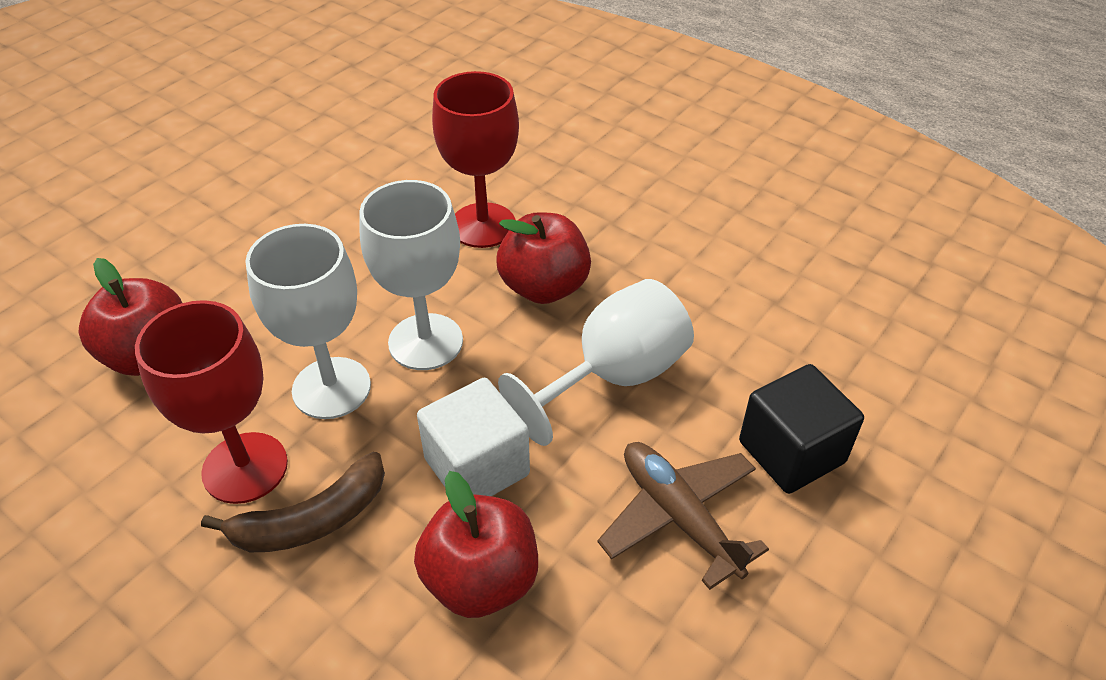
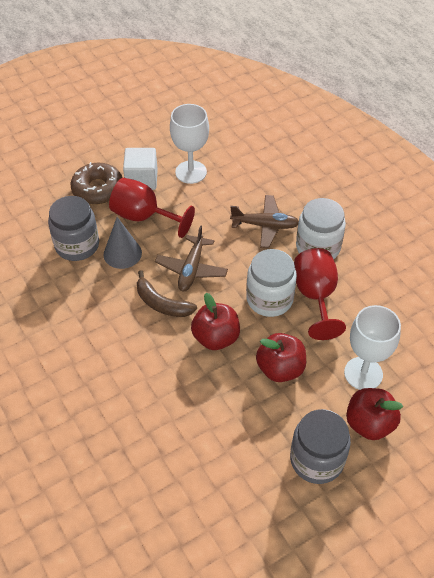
black cube: 1 -> 0
brown donut: 0 -> 1
brown plane: 1 -> 2
grey cone: 0 -> 1
grey jar: 0 -> 2
white goblet: 3 -> 2
white jar: 0 -> 2

